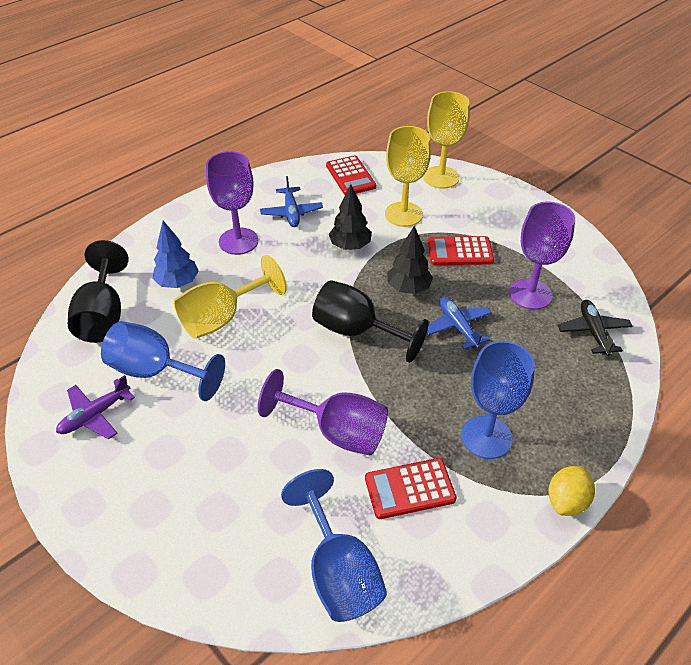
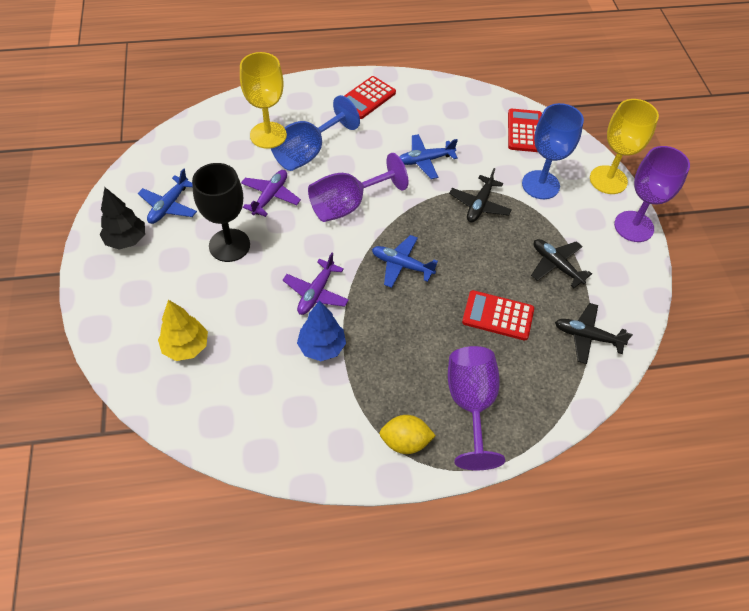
black goblet: 2 -> 1
black plane: 1 -> 3
black tree: 2 -> 1
blue goblet: 3 -> 2
blue plane: 2 -> 3
purple plane: 1 -> 2
yellow goblet: 3 -> 2
yellow tree: 0 -> 1

